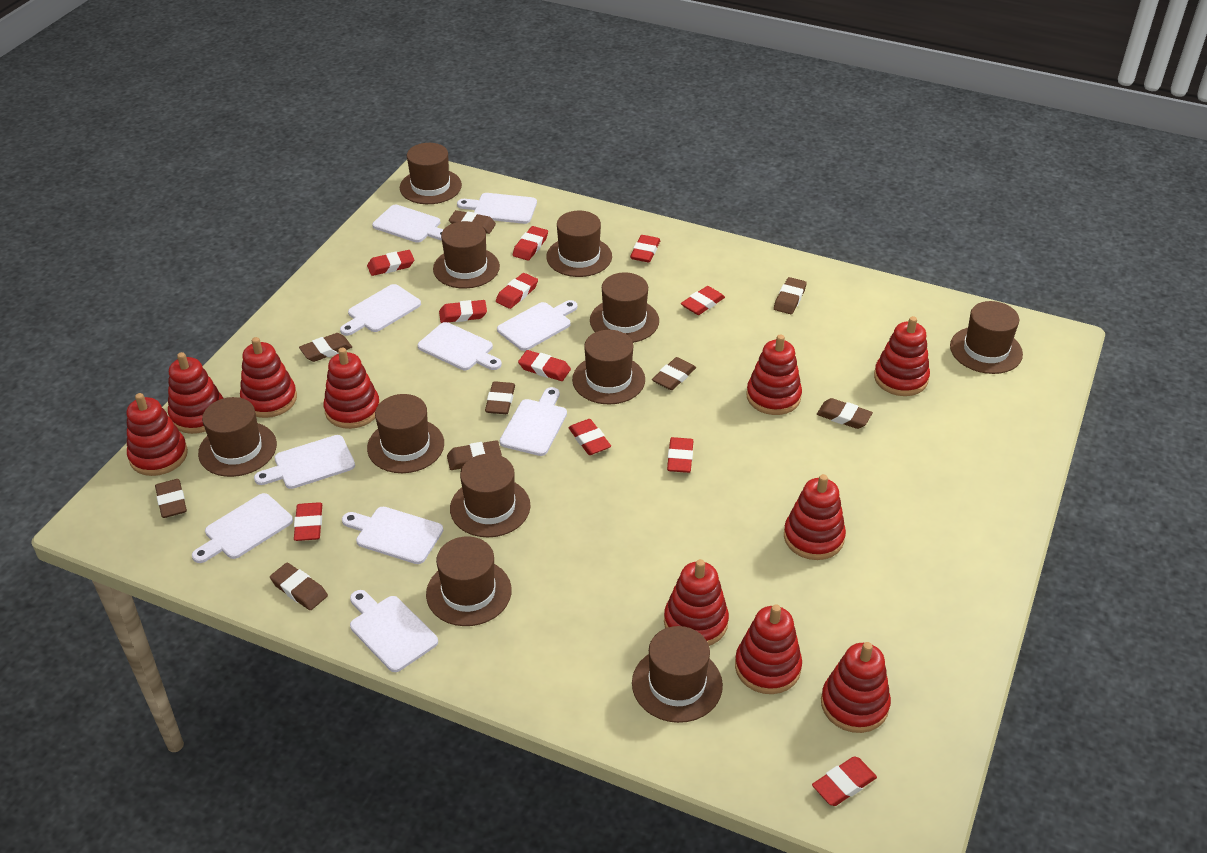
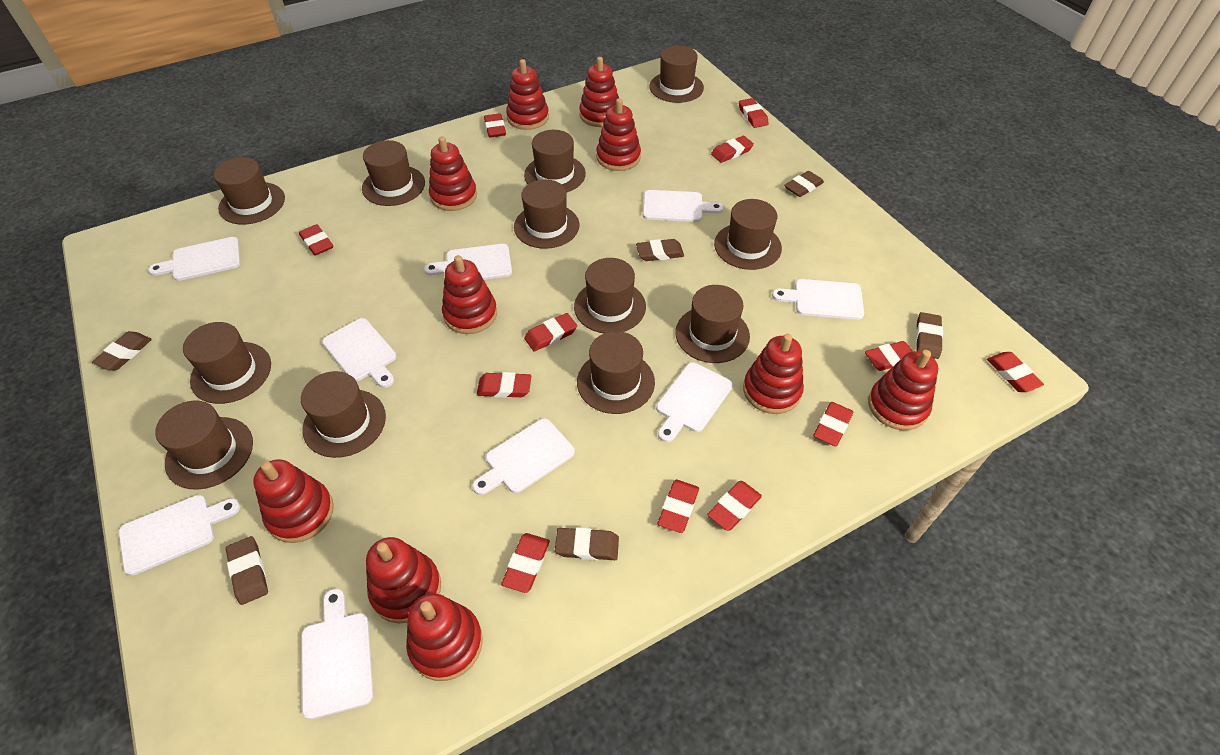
brown eraser: 9 -> 6
brown hat: 11 -> 12
red eraser: 11 -> 12
white cutting board: 10 -> 9

